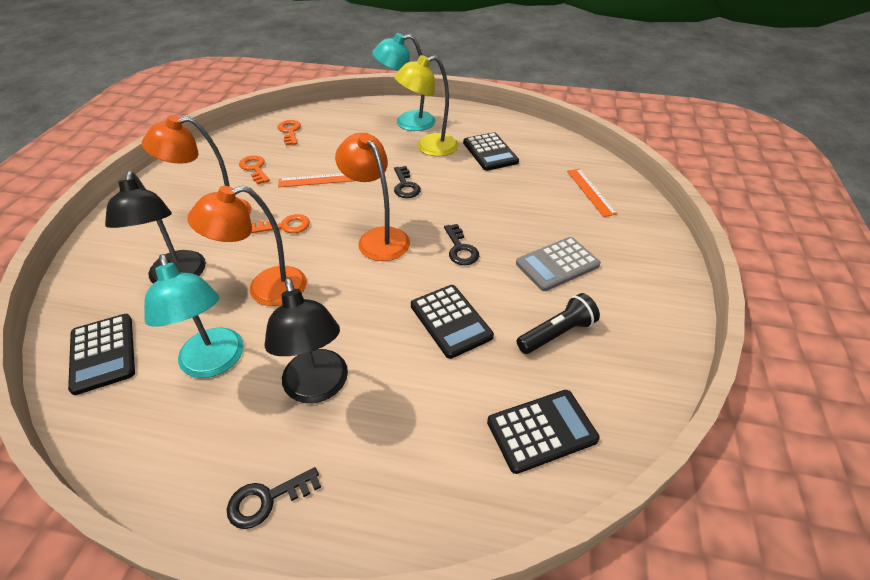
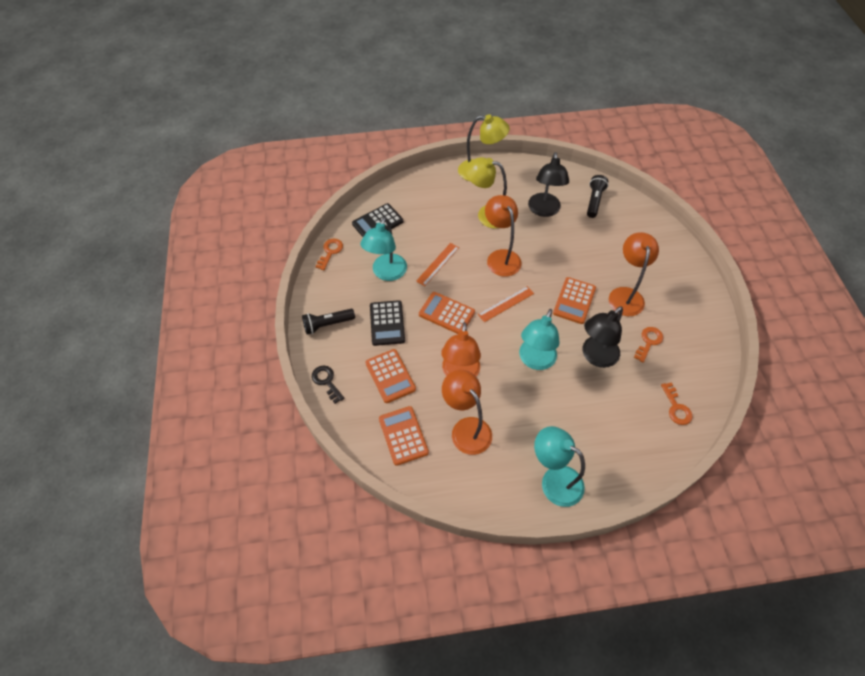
black calculator: 4 -> 2
black flashlight: 1 -> 2
black key: 3 -> 1
grey calculator: 1 -> 0
orange calculator: 0 -> 4
orange lamp: 3 -> 4
turquoise lamp: 2 -> 3
yellow lamp: 1 -> 2

